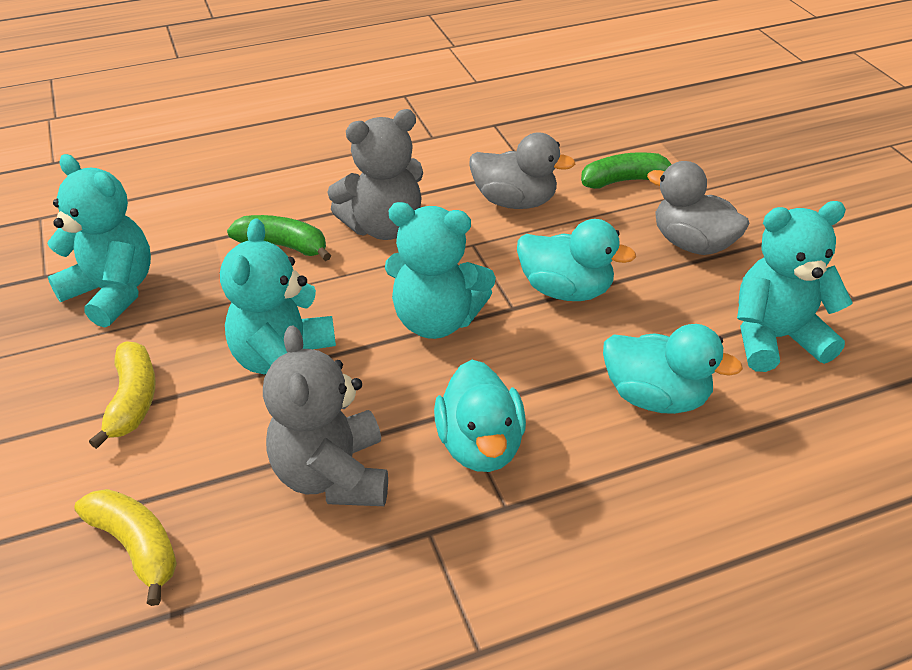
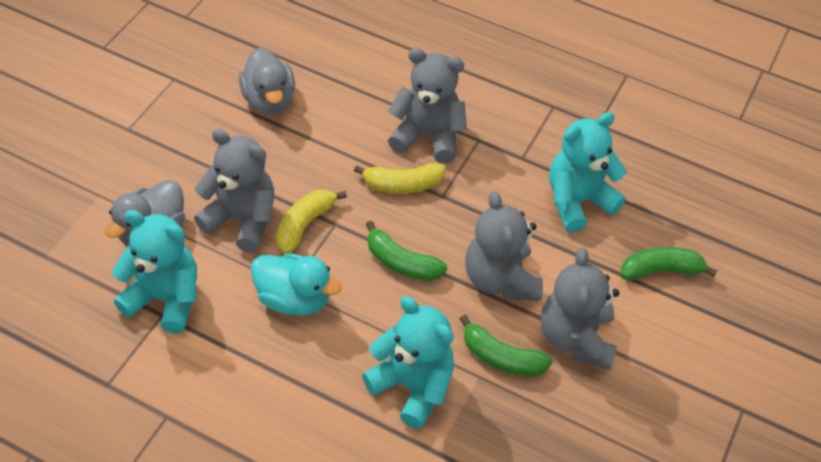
green banana: 2 -> 3
grey teddy bear: 2 -> 4
turquoise duck: 3 -> 1
turquoise teddy bear: 4 -> 3

